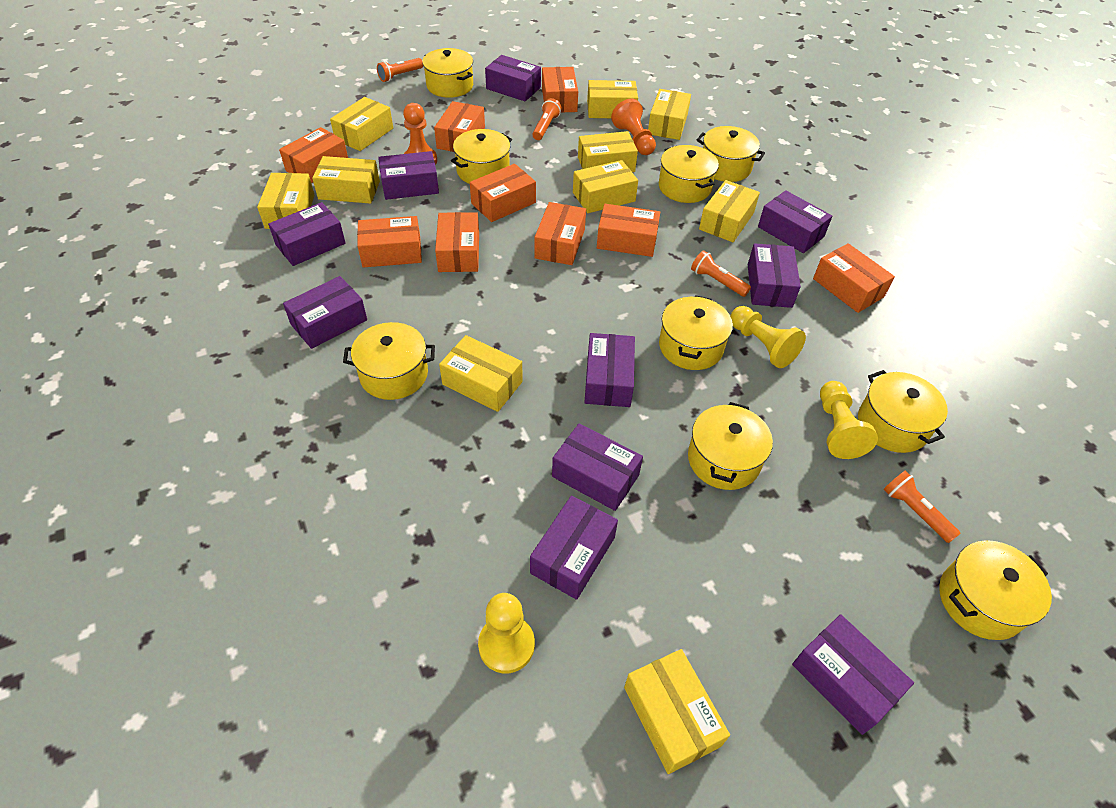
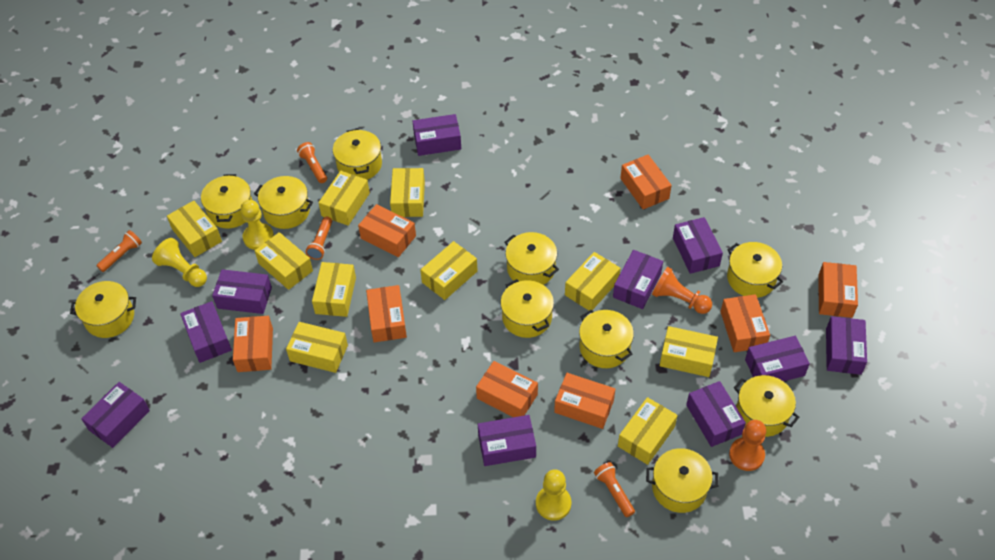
orange box: 9 -> 8
yellow pot: 9 -> 10

